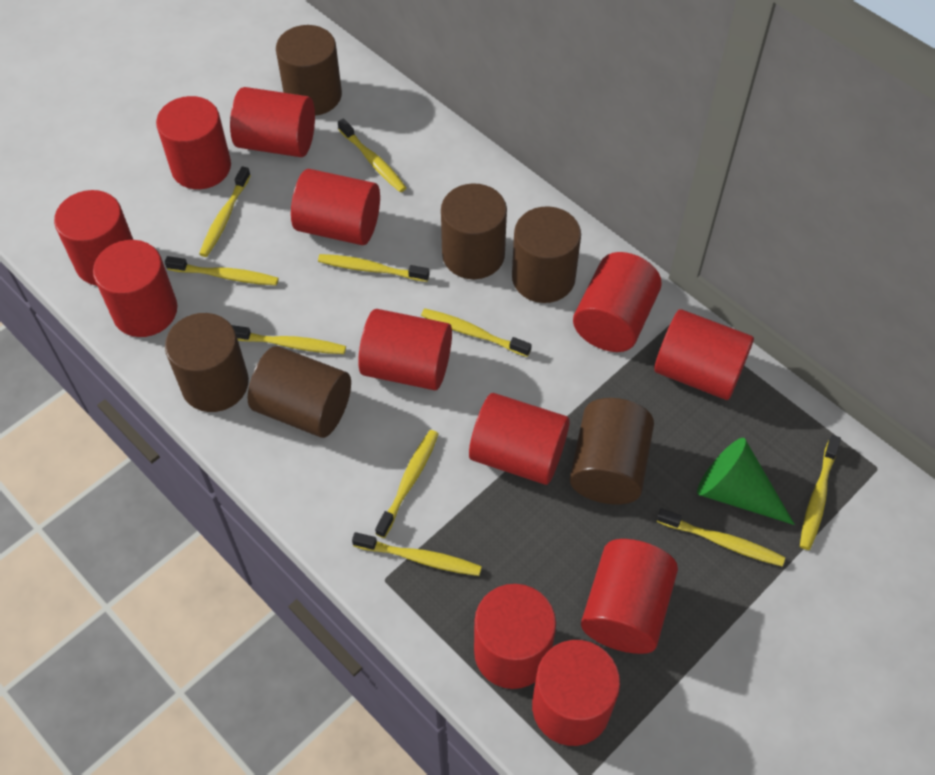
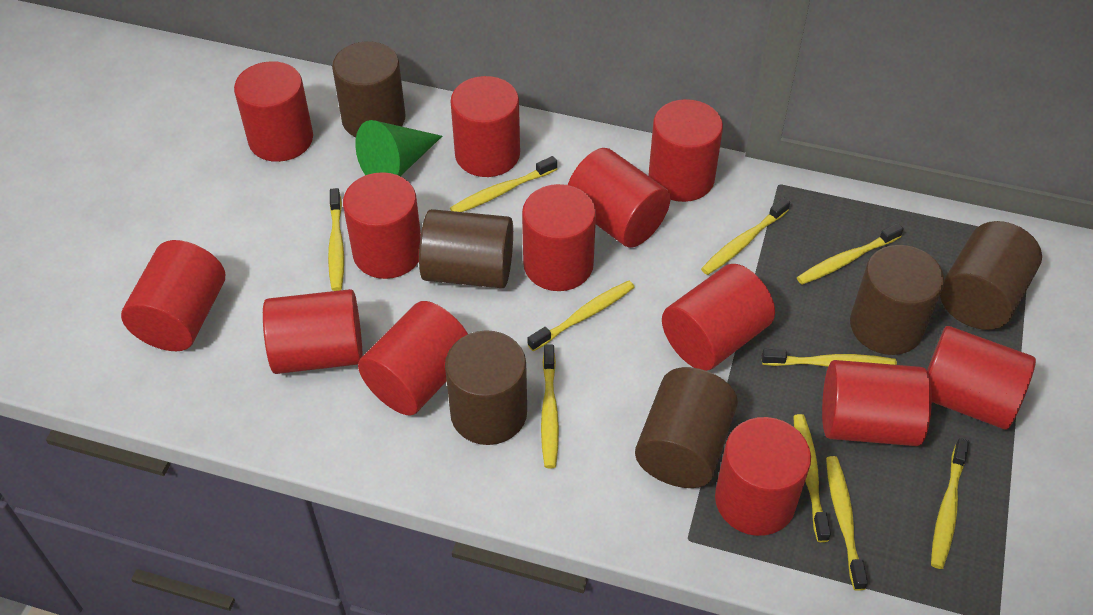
red cylinder: 12 -> 13

